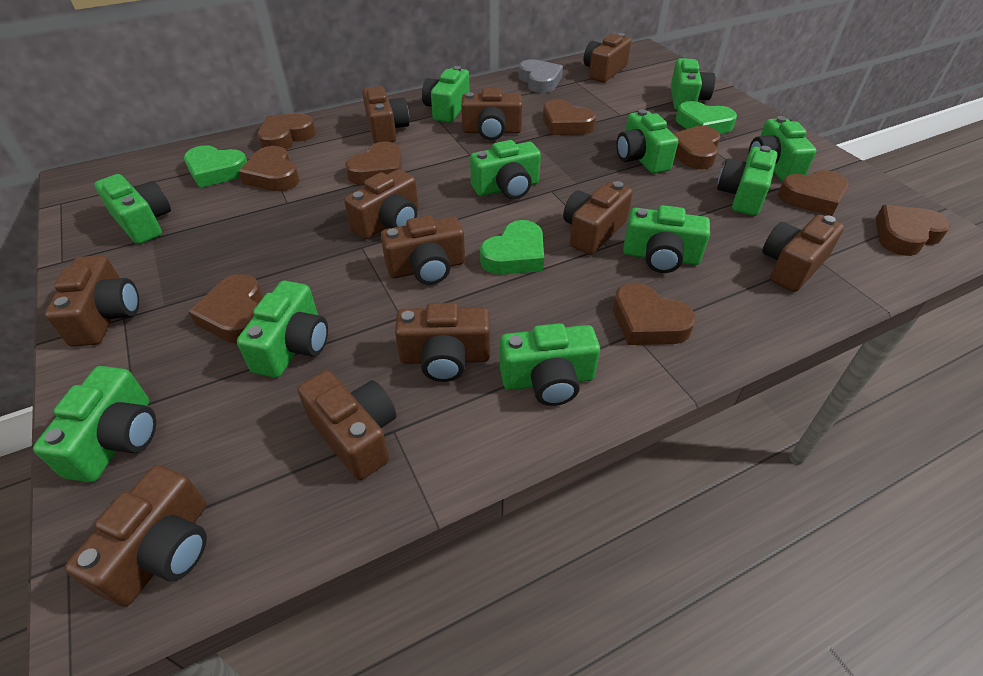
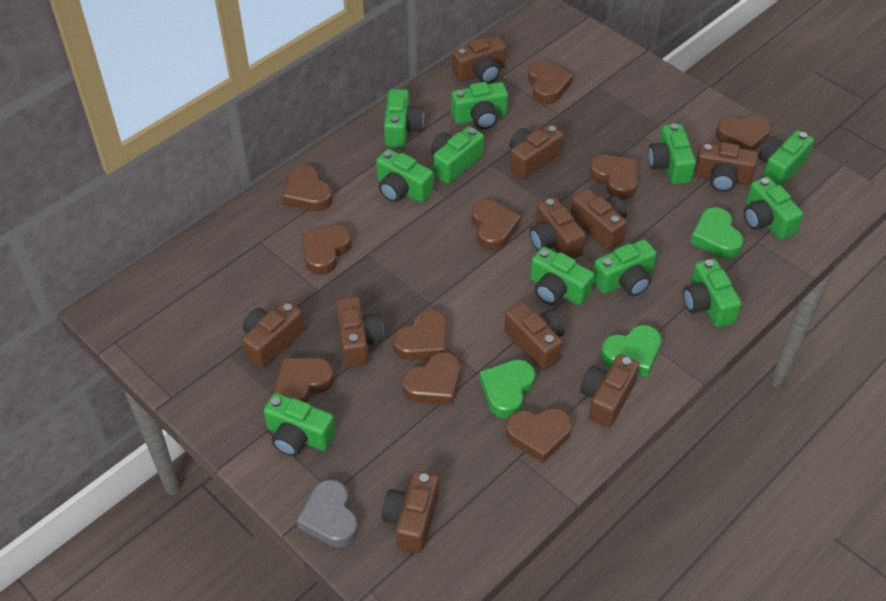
brown camera: 11 -> 10
brown heart: 9 -> 10

